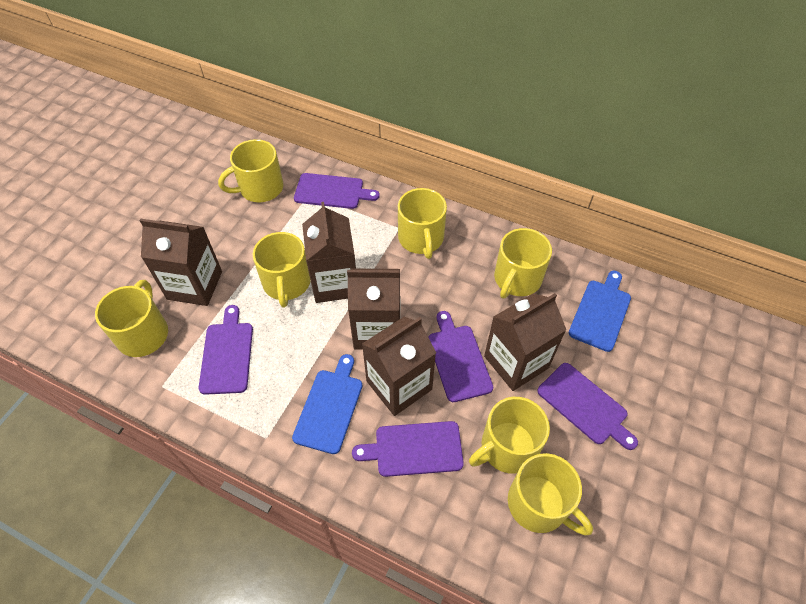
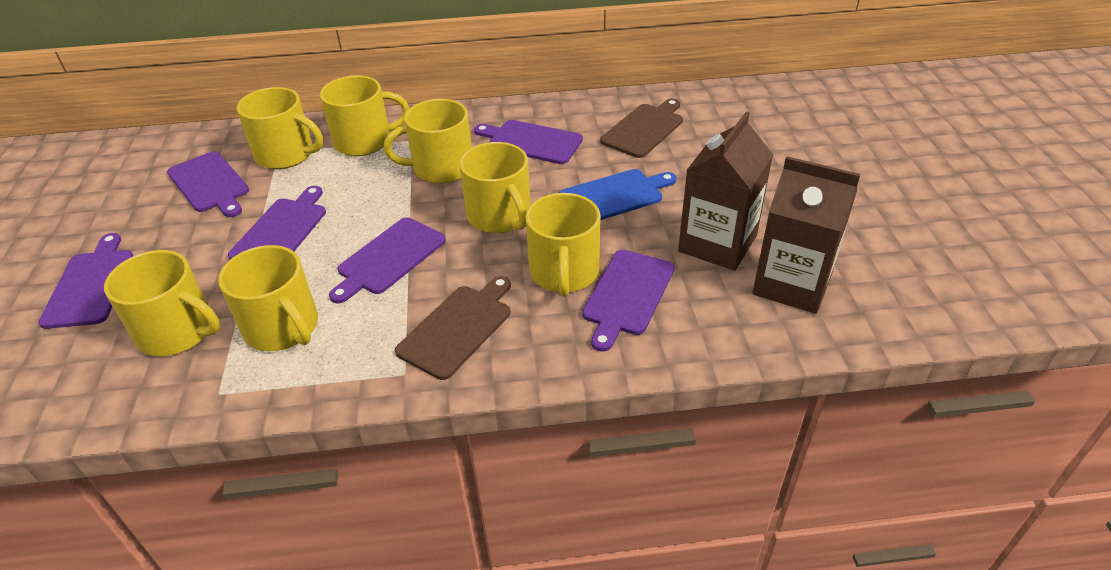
blue cutting board: 2 -> 1
brown carton: 5 -> 2
brown cutting board: 0 -> 2
purple cutting board: 5 -> 6

